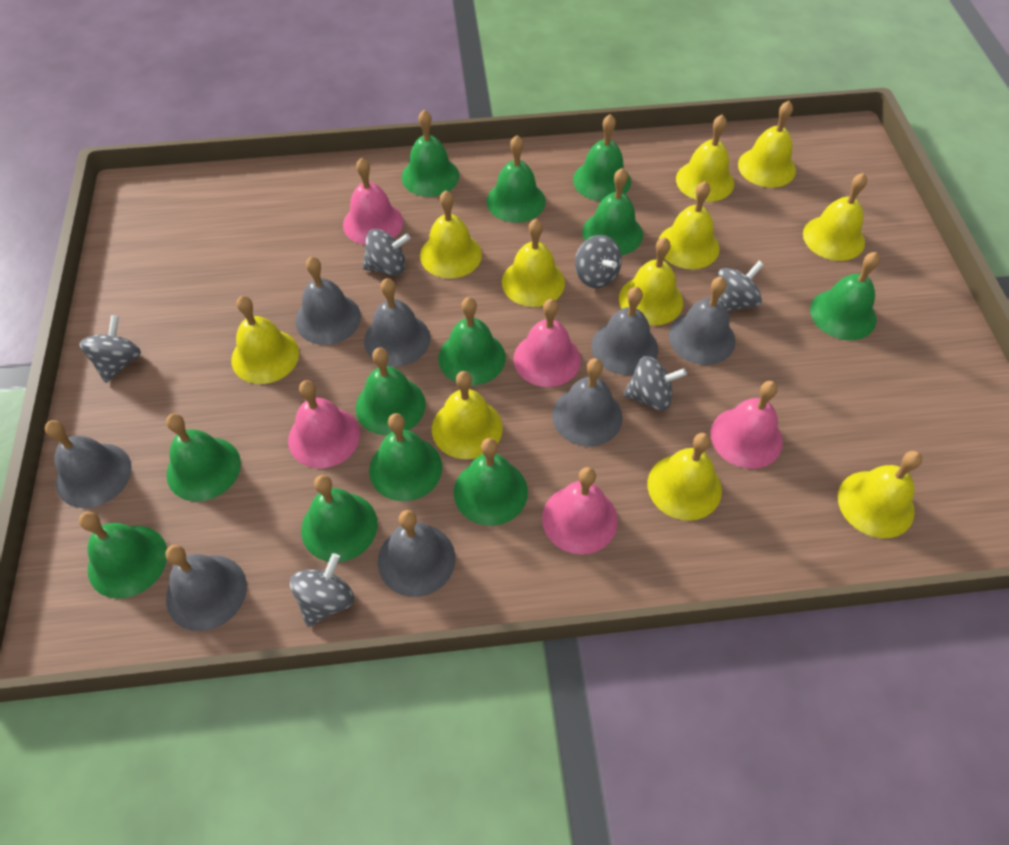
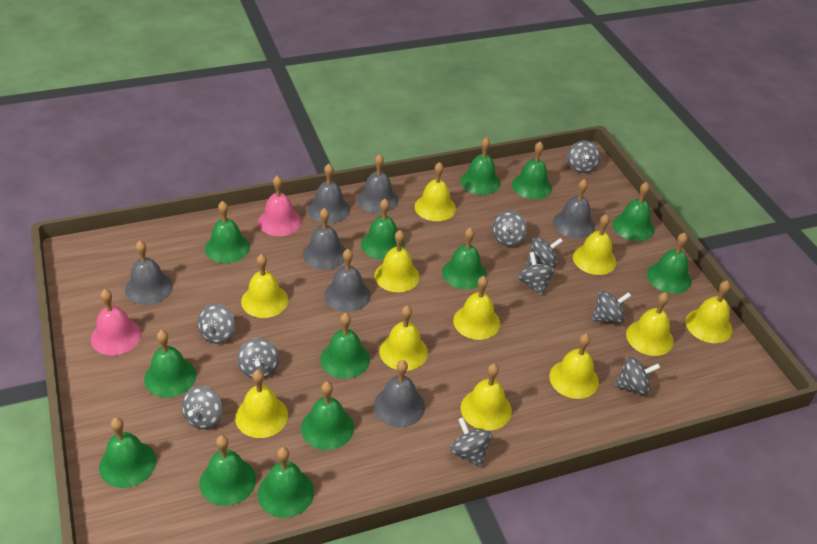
green bell: 12 -> 13
grey bell: 8 -> 7
grey spinning top: 6 -> 10
pink bell: 5 -> 2

